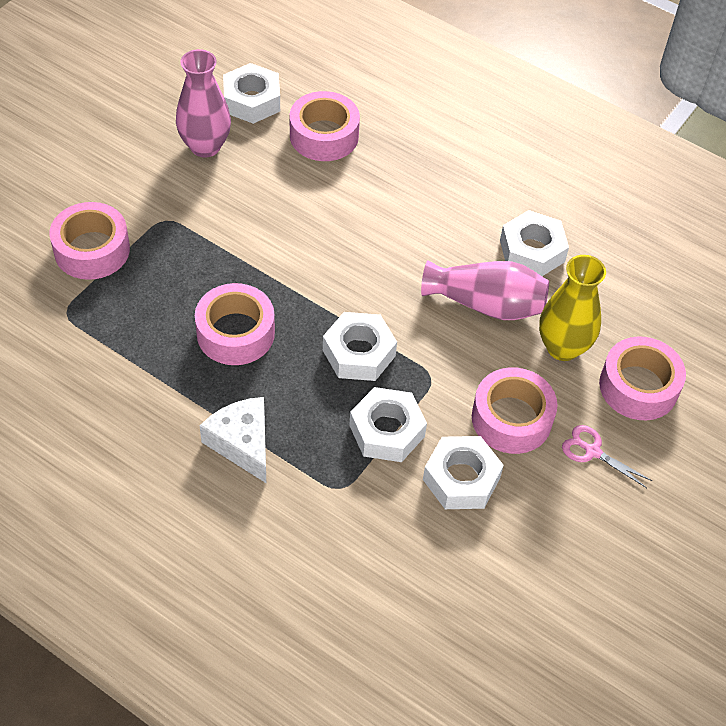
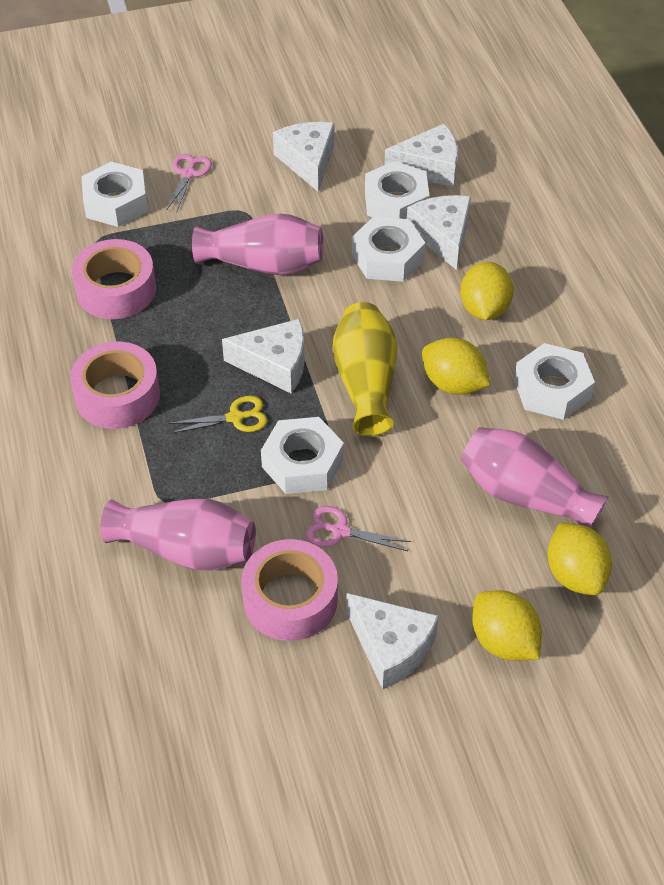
pink scissors: 1 -> 2
pink tape: 5 -> 3
pink vase: 2 -> 3
white cheese: 1 -> 5
yellow lemon: 0 -> 4
yellow scissors: 0 -> 1

